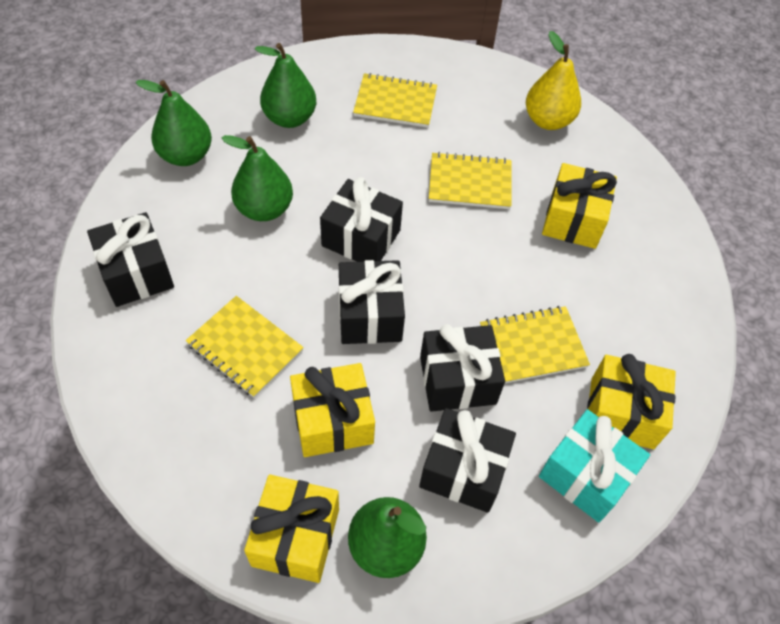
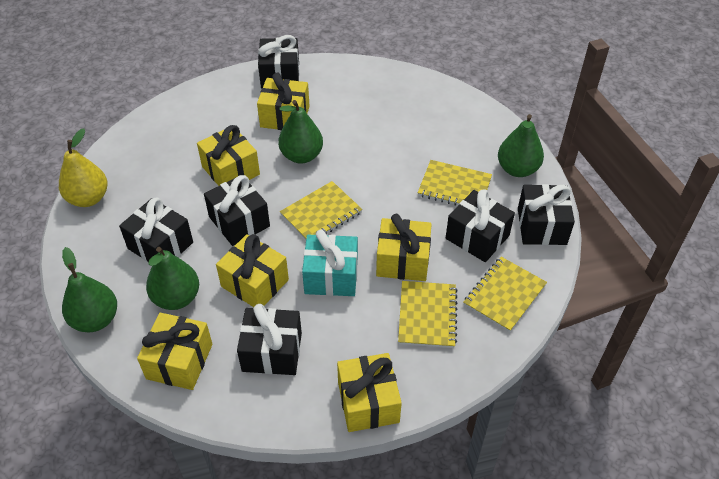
black gift: 5 -> 6
yellow gift: 4 -> 6

